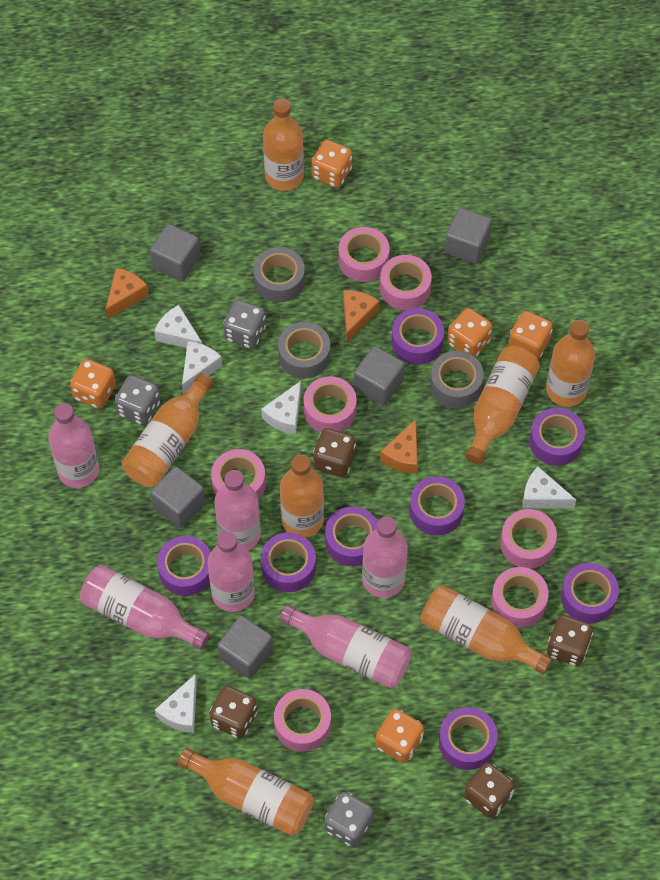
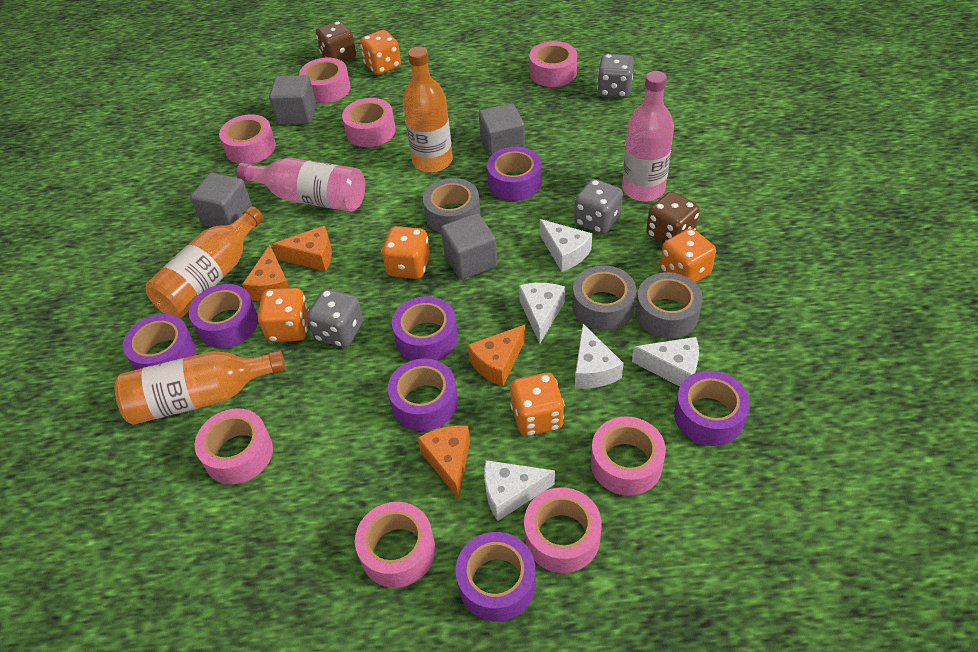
brown dice: 4 -> 2
grey cube: 5 -> 4
orange bottle: 7 -> 3
orange cheese: 3 -> 4
pink bottle: 6 -> 2
pink tape: 7 -> 8
purple tape: 8 -> 7

